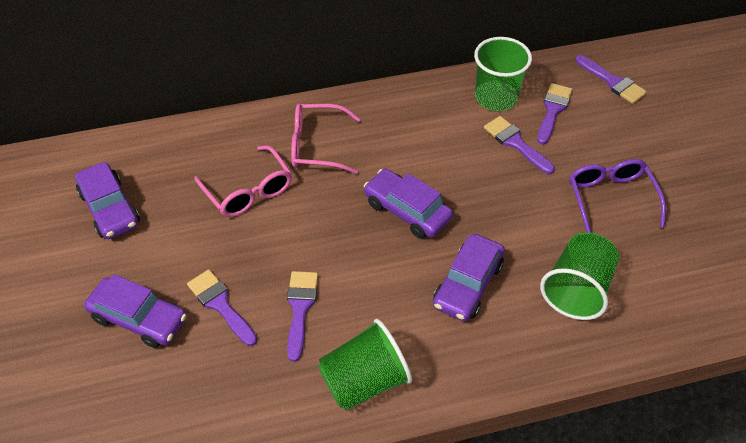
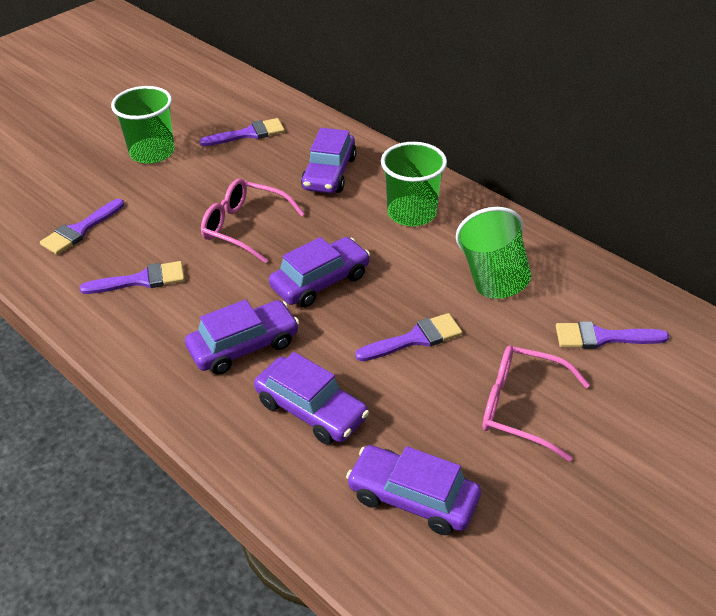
purple car: 4 -> 5
purple glasses: 1 -> 0

